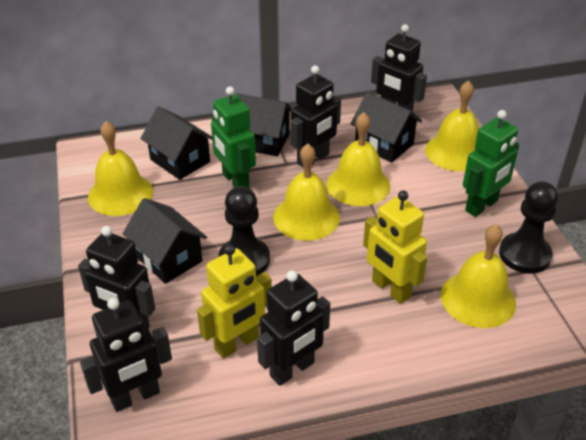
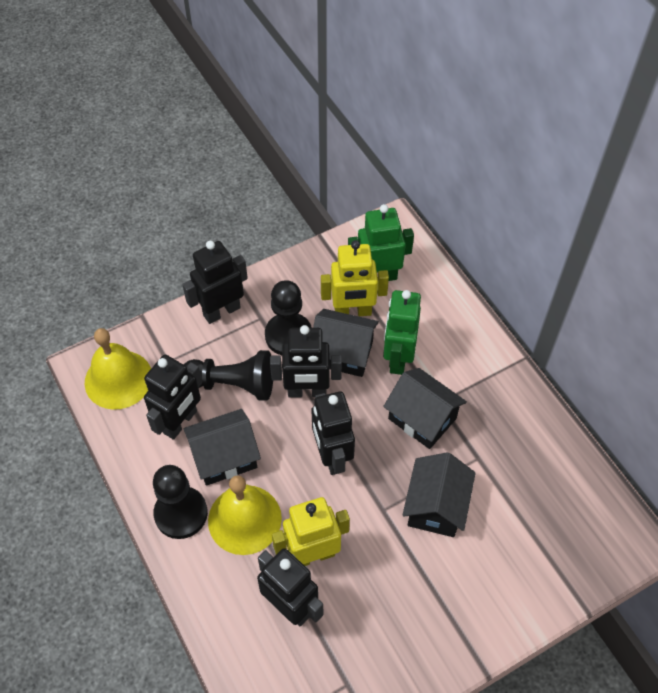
black pawn: 2 -> 3
yellow bell: 5 -> 2

